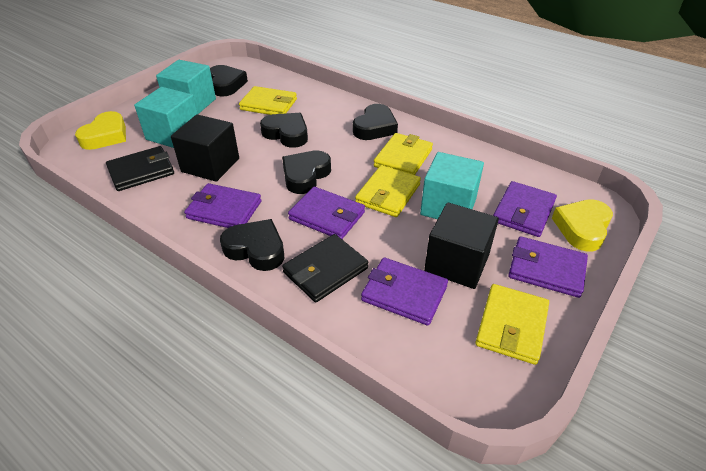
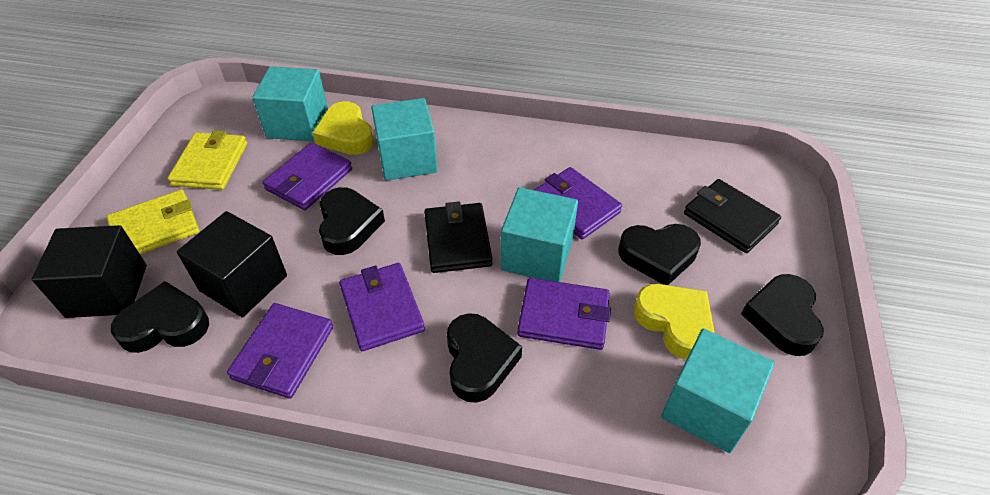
turquoise cube: 3 -> 4
yellow wallet: 4 -> 2

